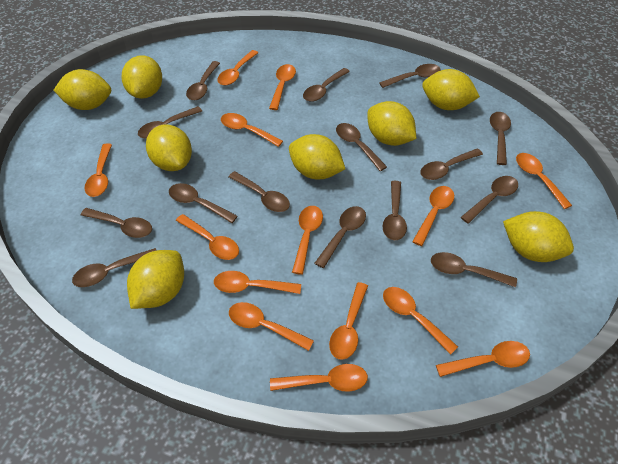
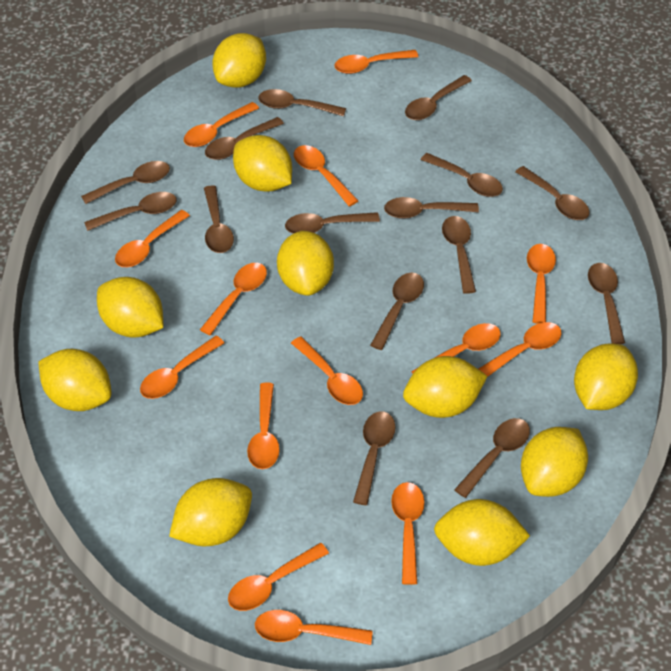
yellow lemon: 8 -> 10

